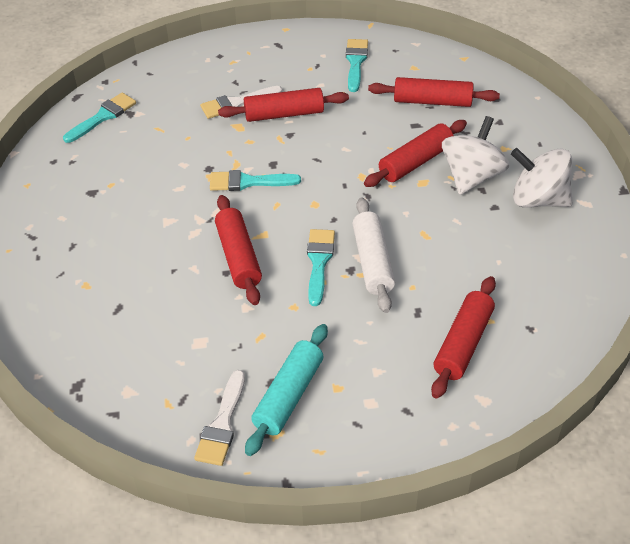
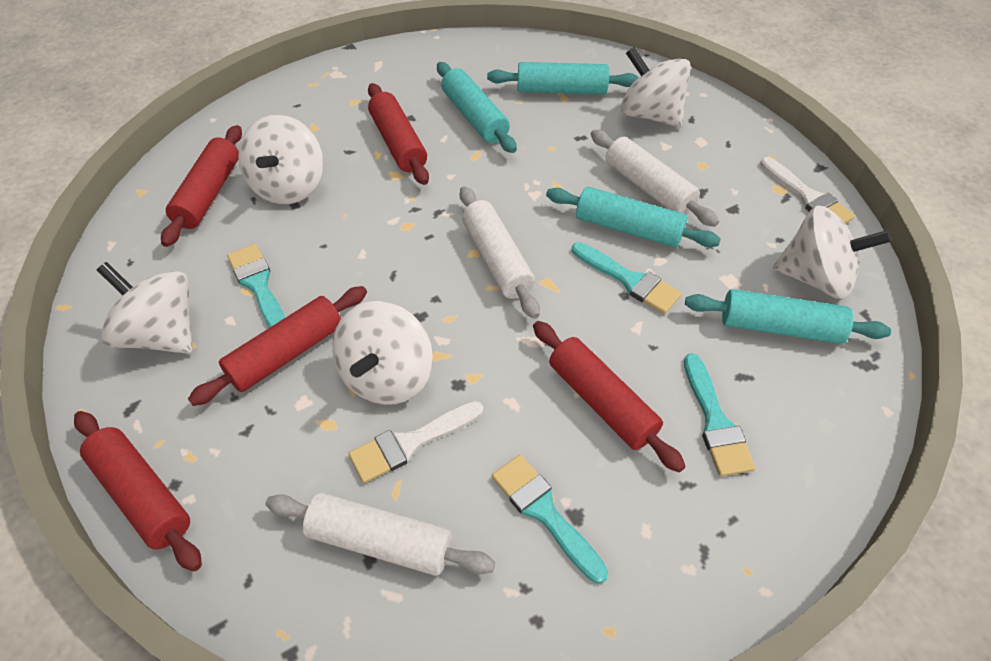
turquoise rolling pin: 1 -> 4
white rolling pin: 1 -> 3
white spinning top: 2 -> 5

